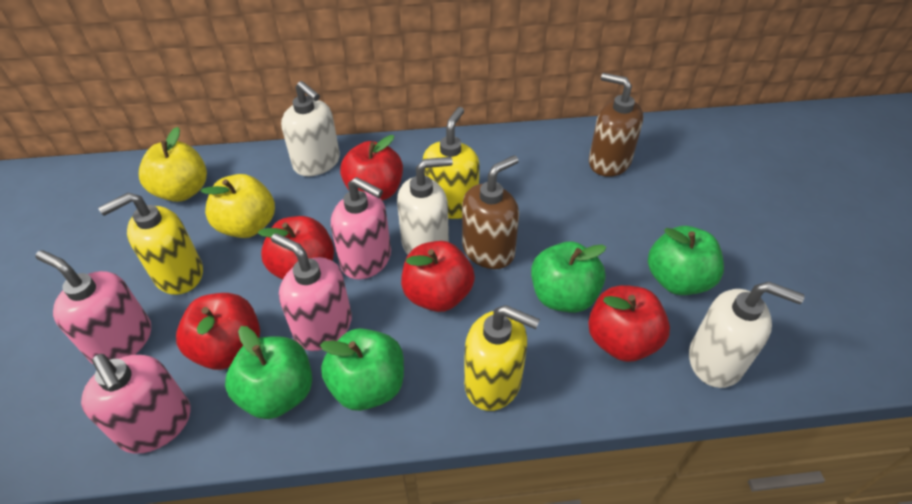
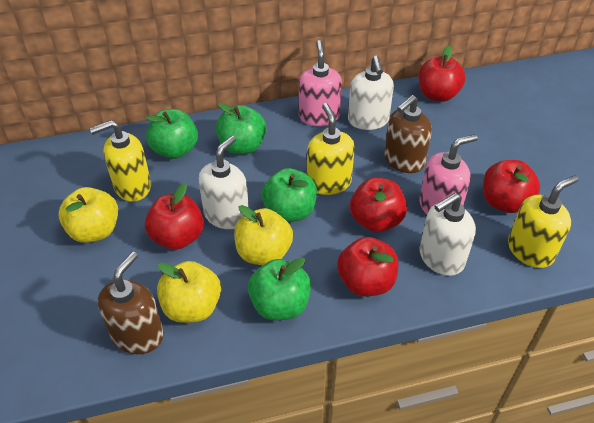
pink soap dispenser: 4 -> 2
yellow apple: 2 -> 3

